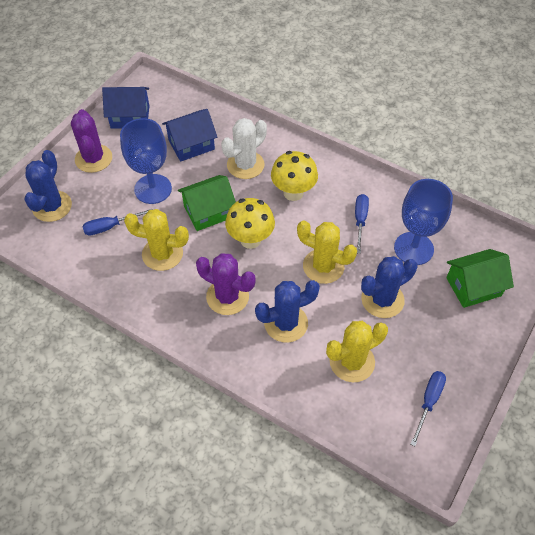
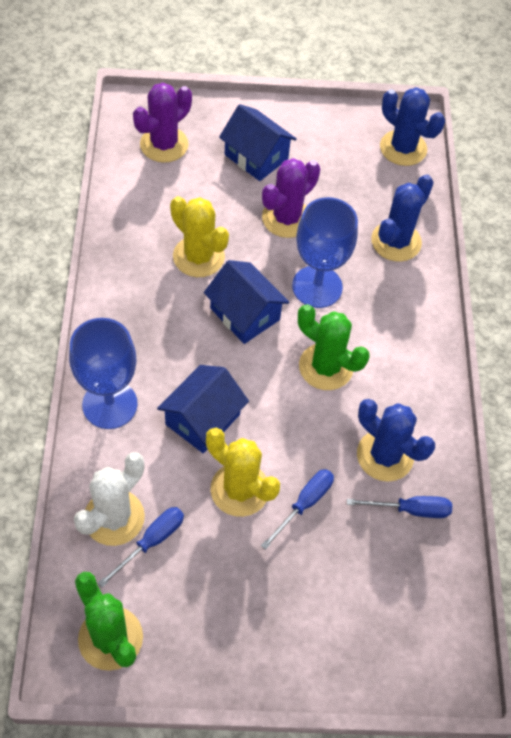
blue house: 2 -> 3
green cactus: 0 -> 2
green house: 2 -> 0
yellow cactus: 3 -> 2
yellow mushroom: 2 -> 0

